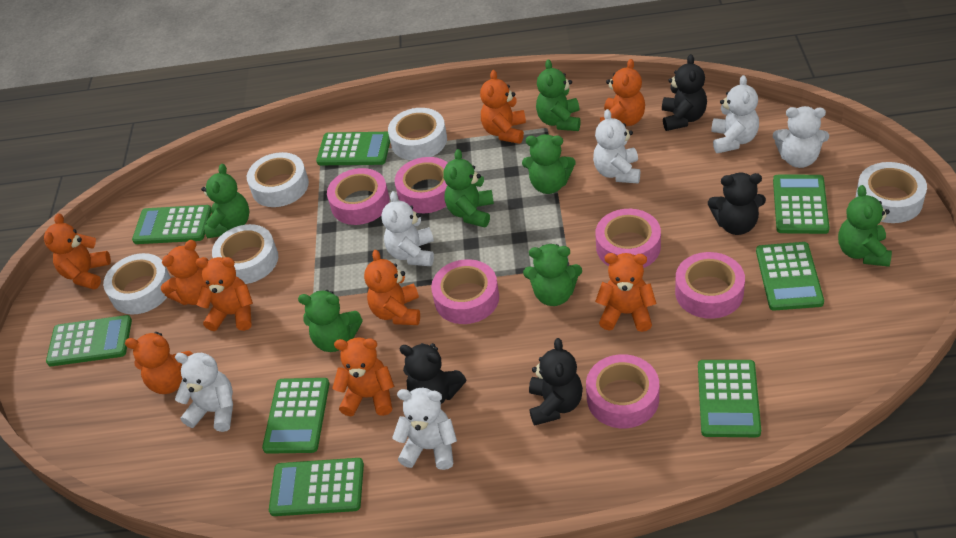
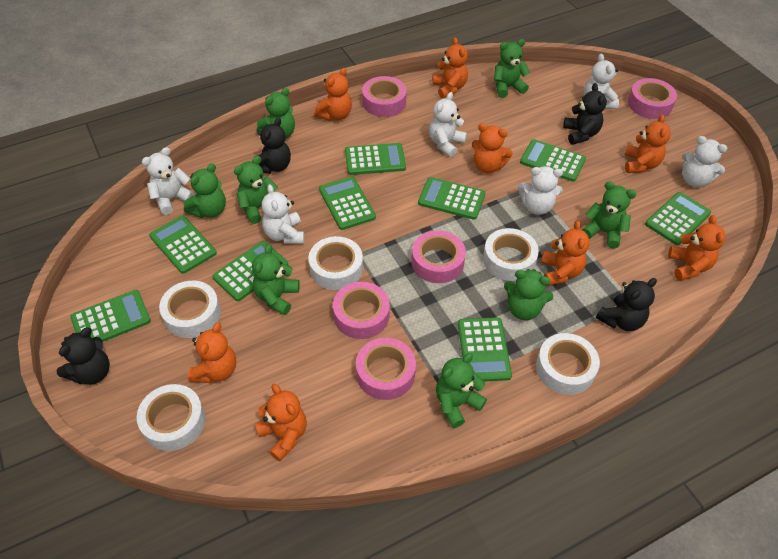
green calculator: 8 -> 9
green teddy bear: 7 -> 8
orange teddy bear: 9 -> 8
pink tape: 6 -> 5

